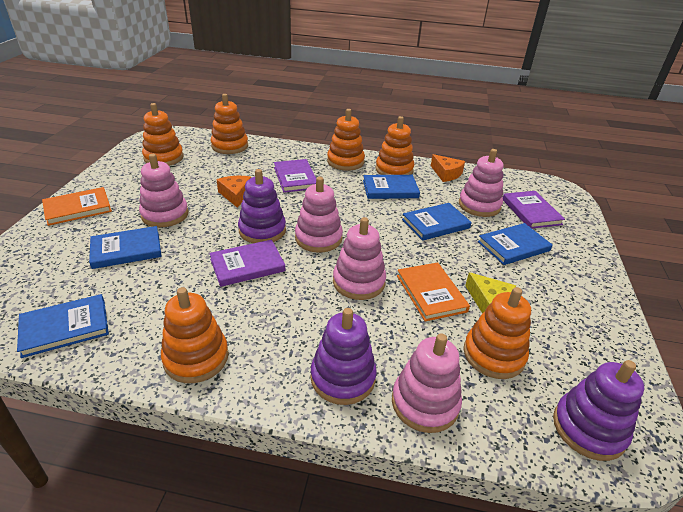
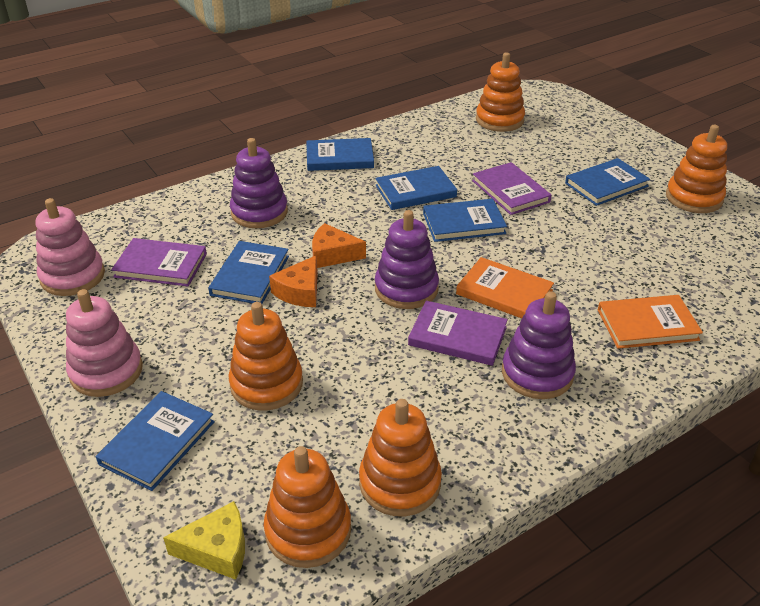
blue book: 5 -> 6
orange stacking toy: 6 -> 5
pink stacking toy: 5 -> 2

